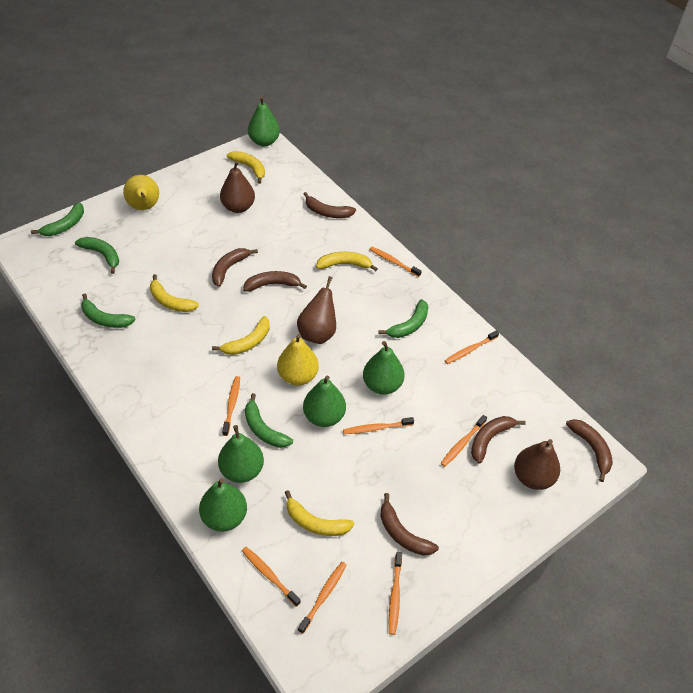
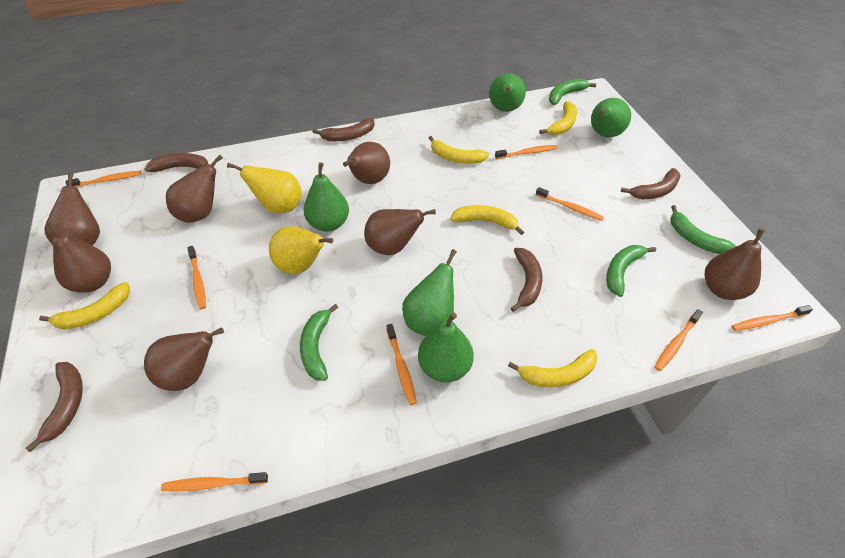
brown banana: 6 -> 5
brown pear: 3 -> 7
green banana: 5 -> 4

